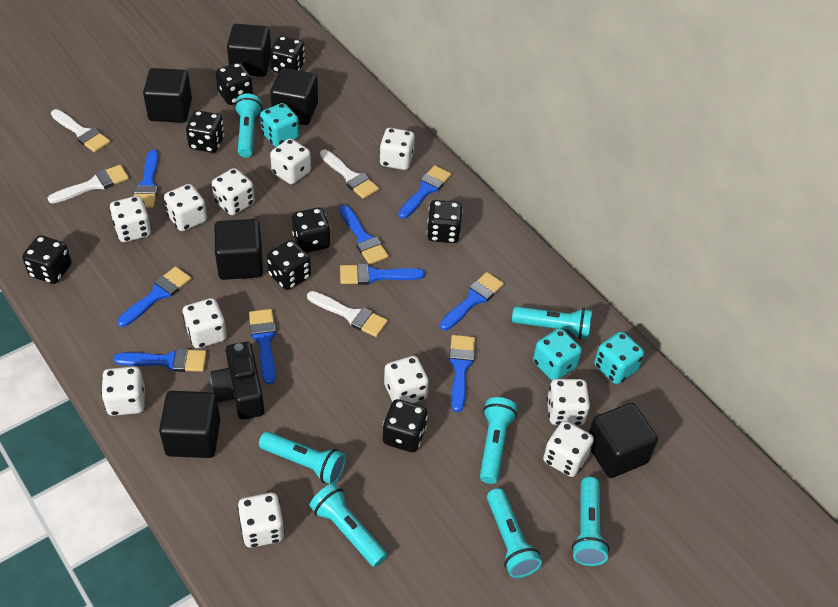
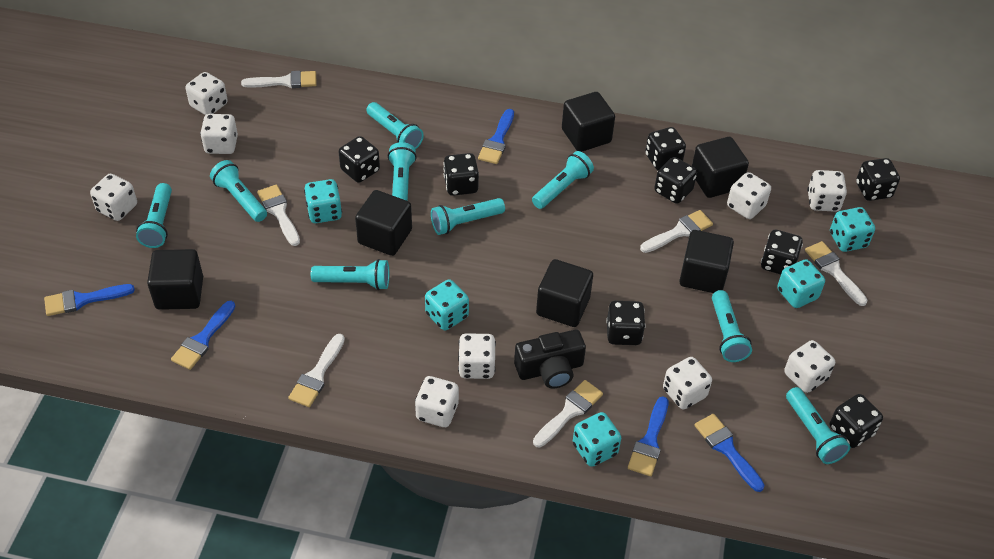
blue brush: 9 -> 5
turquoise dice: 3 -> 5
turquoise flashlight: 7 -> 9
white brush: 4 -> 6
white dice: 11 -> 9

